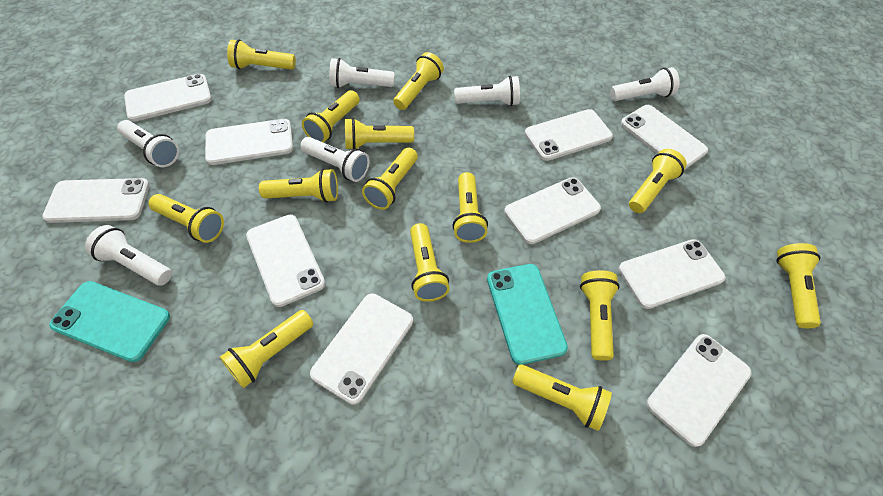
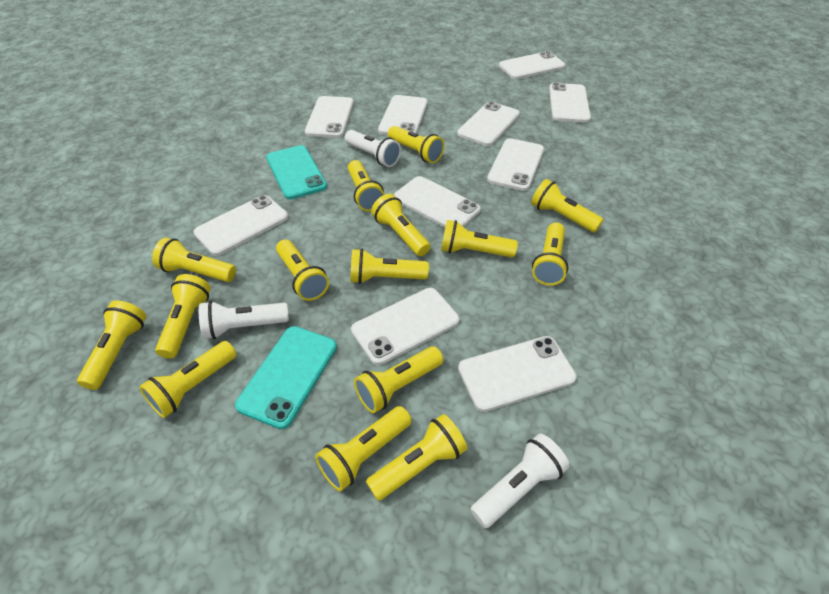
white flashlight: 6 -> 3
yellow flashlight: 14 -> 15

